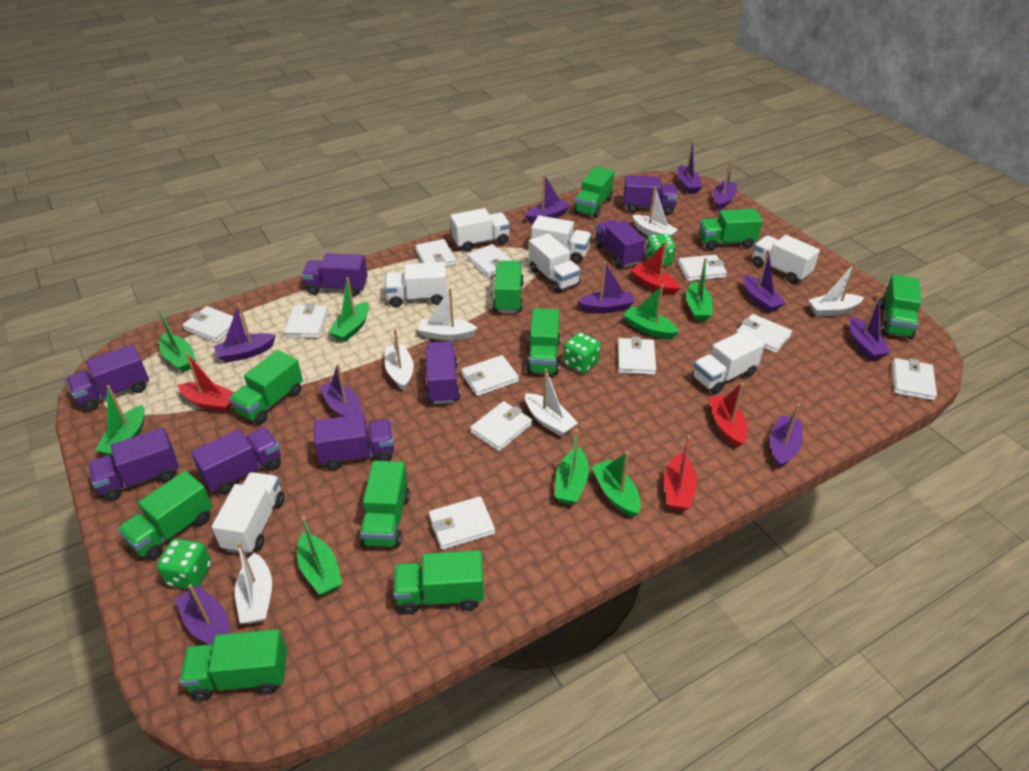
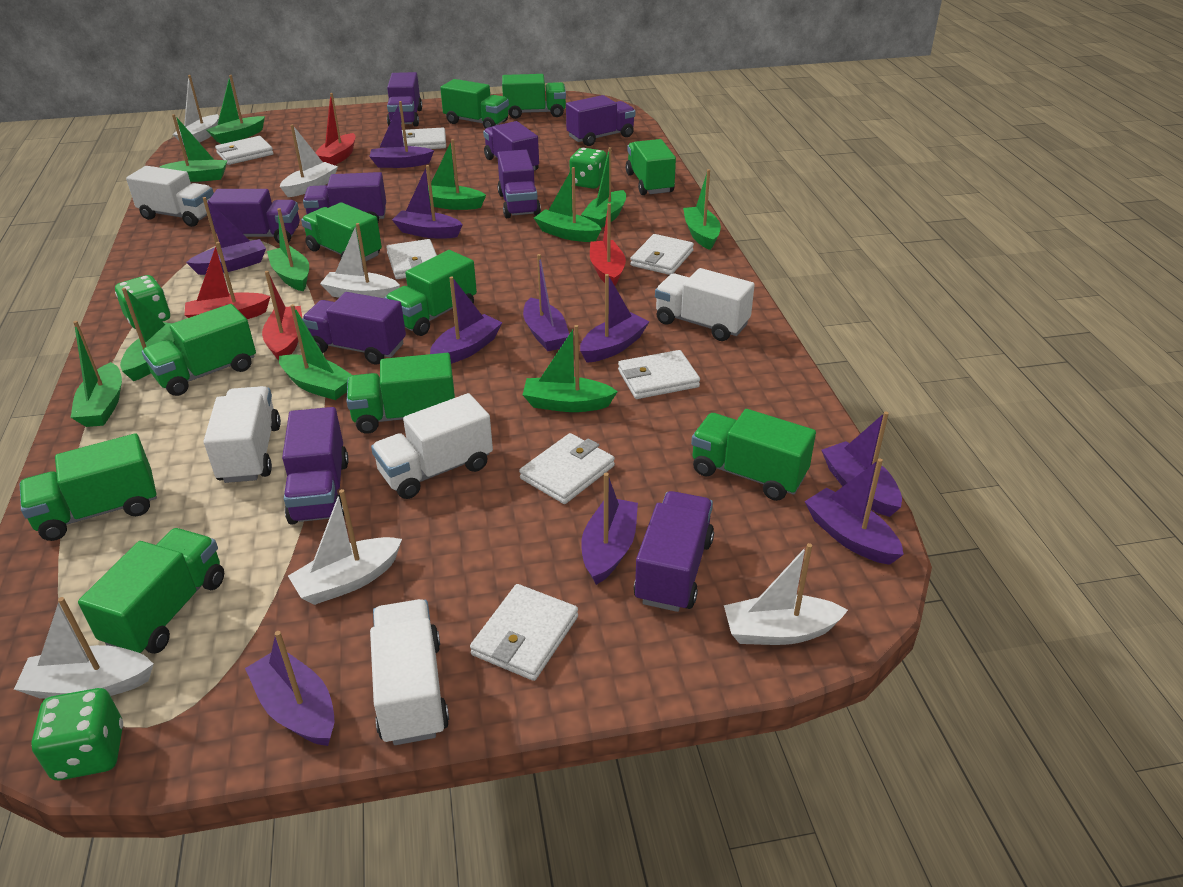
green boat: 8 -> 11
purple truck: 8 -> 9
white truck: 7 -> 5
white wallet: 11 -> 7

